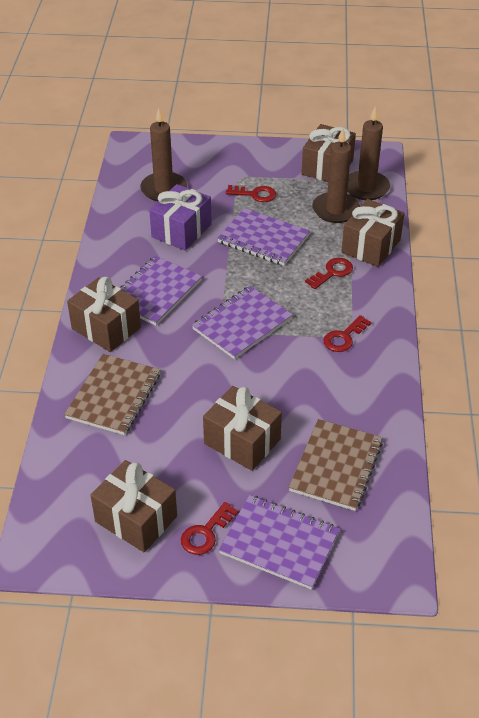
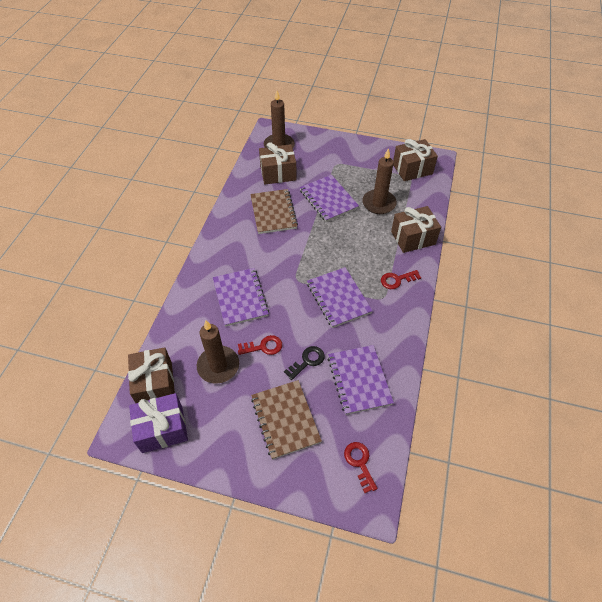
black key: 0 -> 1
brown gift: 5 -> 4
red key: 4 -> 3

